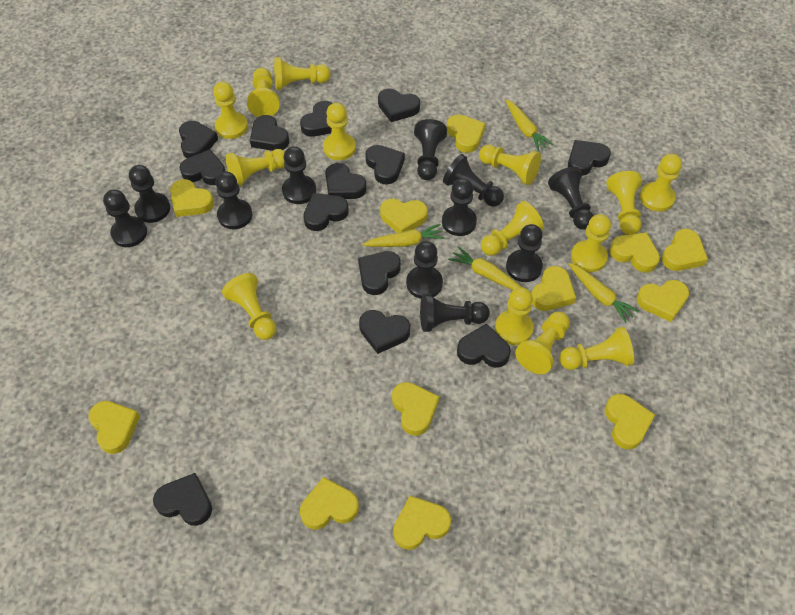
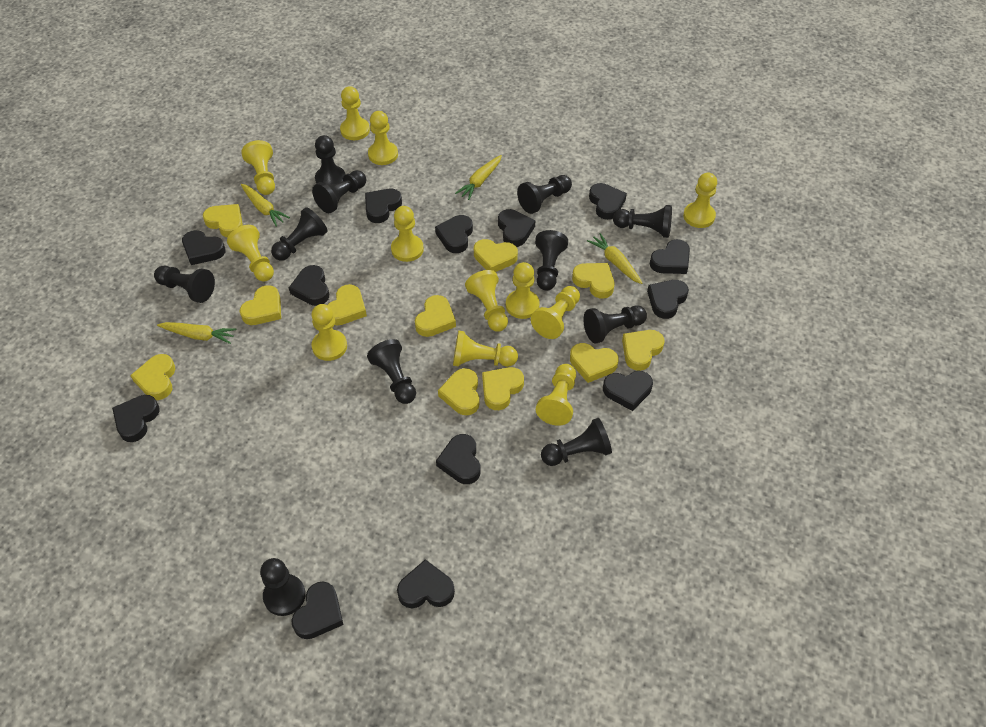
yellow heart: 12 -> 11
yellow pawn: 14 -> 12

